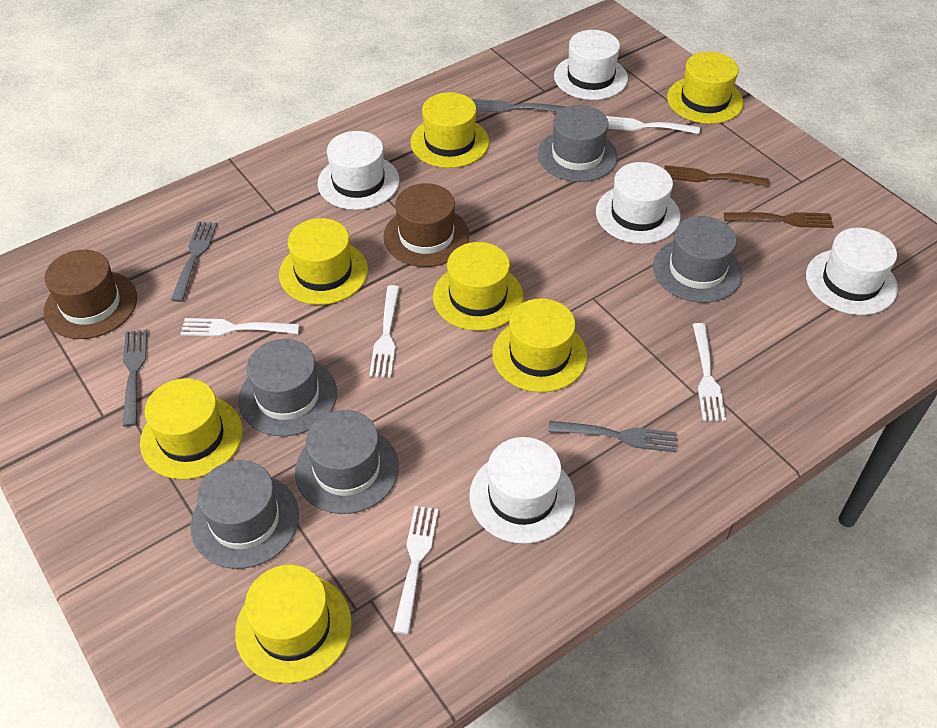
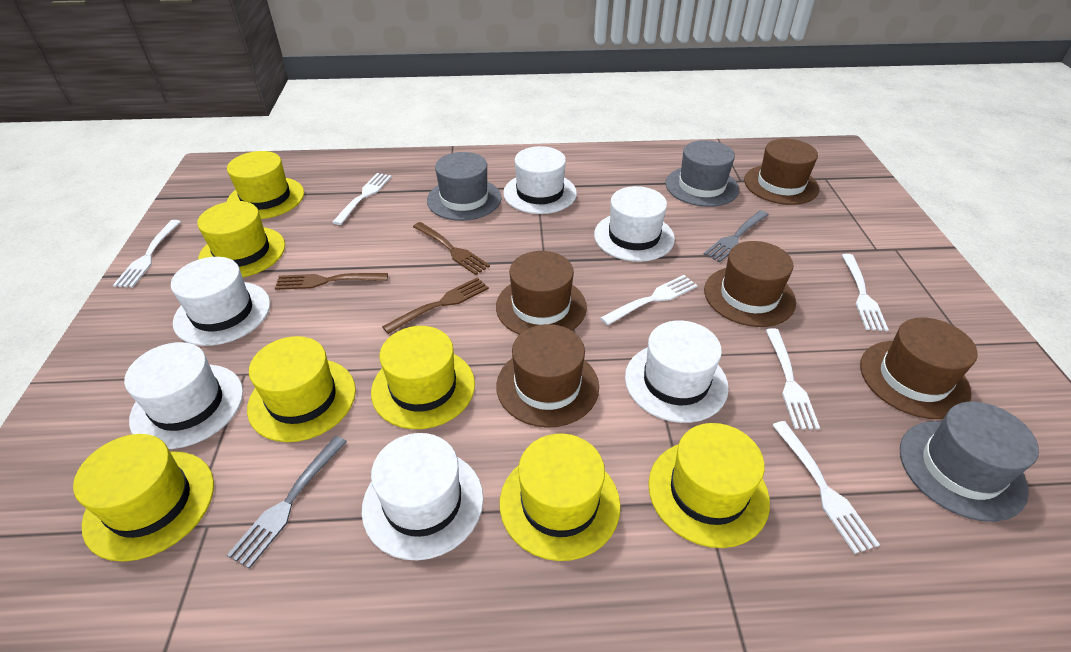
brown fork: 2 -> 3
brown hat: 2 -> 5
grey fork: 4 -> 2
grey hat: 5 -> 3
white fork: 5 -> 6
white hat: 5 -> 6

